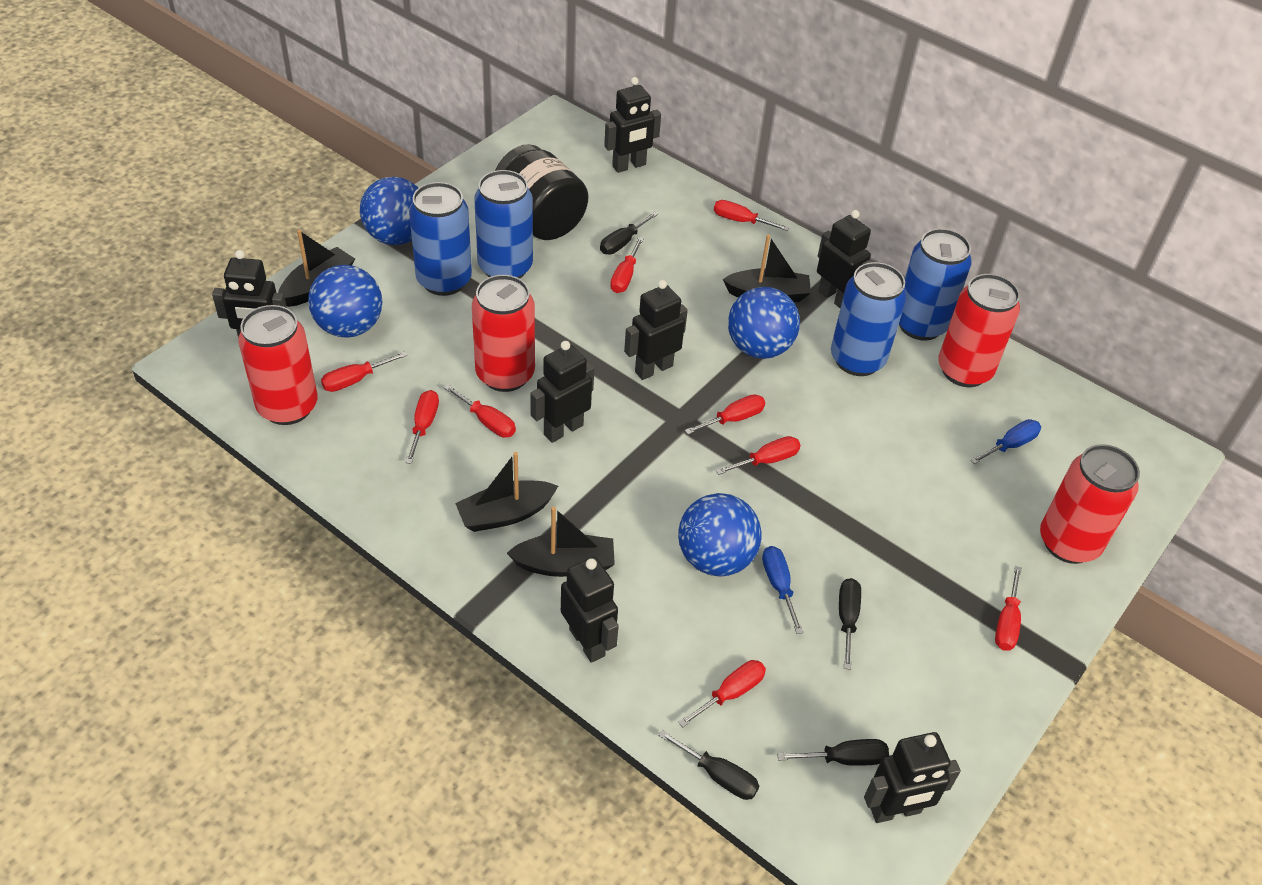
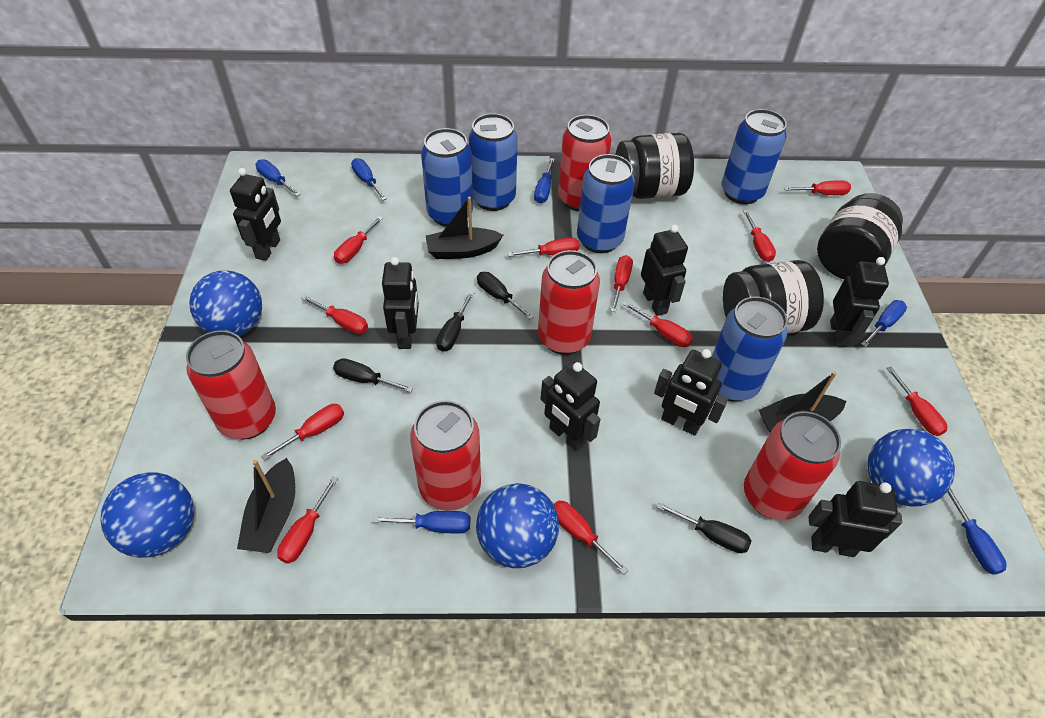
black boat: 4 -> 3
black jar: 1 -> 3
blue can: 4 -> 5
blue screwdriver: 2 -> 6
red can: 4 -> 5
red screwdriver: 9 -> 11

